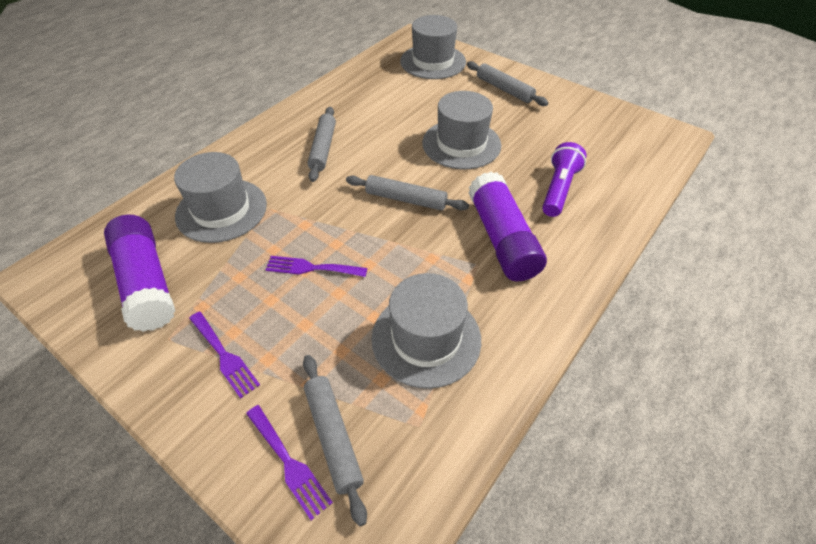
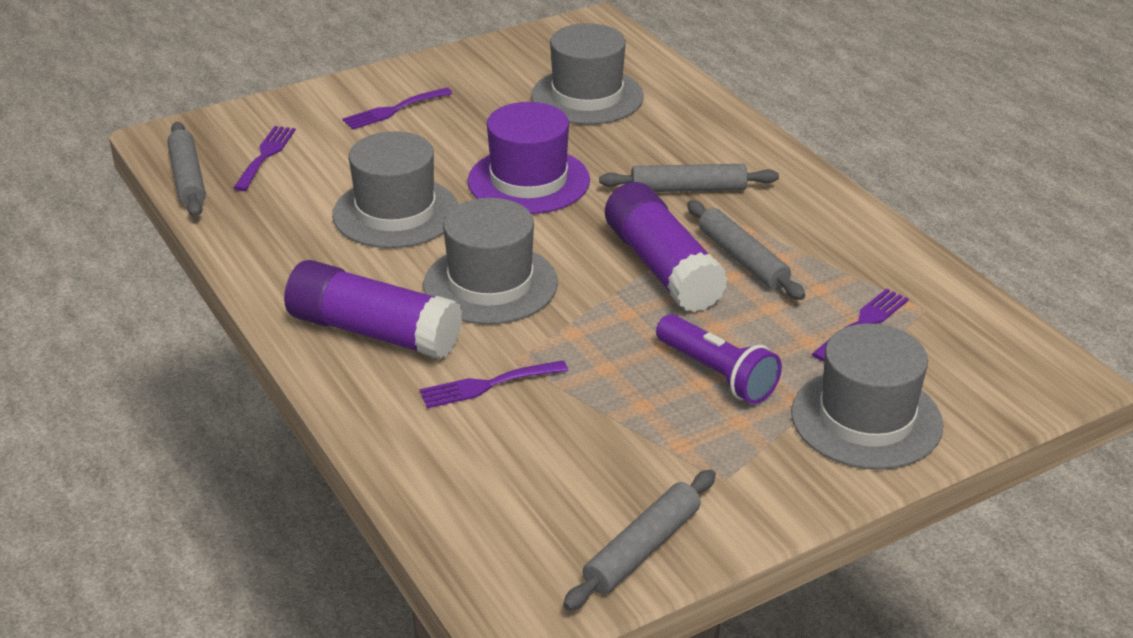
purple fork: 3 -> 4
purple hat: 0 -> 1

